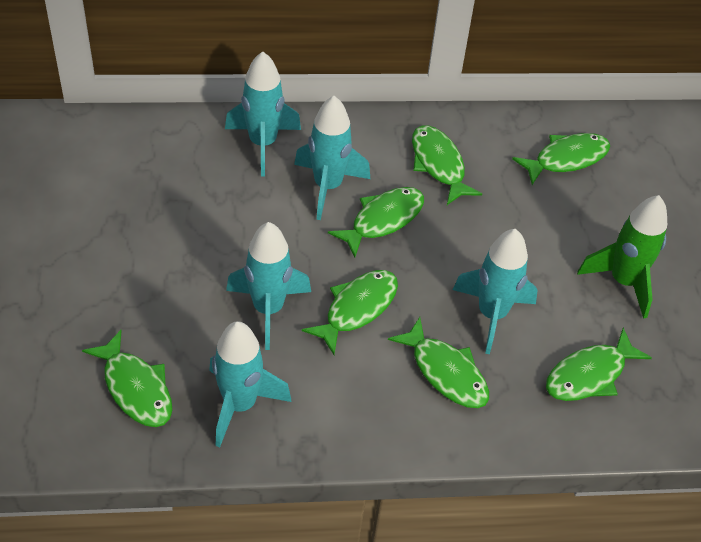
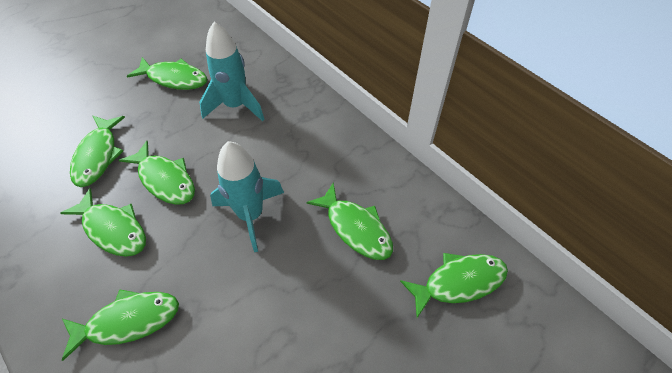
green rocket: 1 -> 0
turquoise rocket: 5 -> 2

